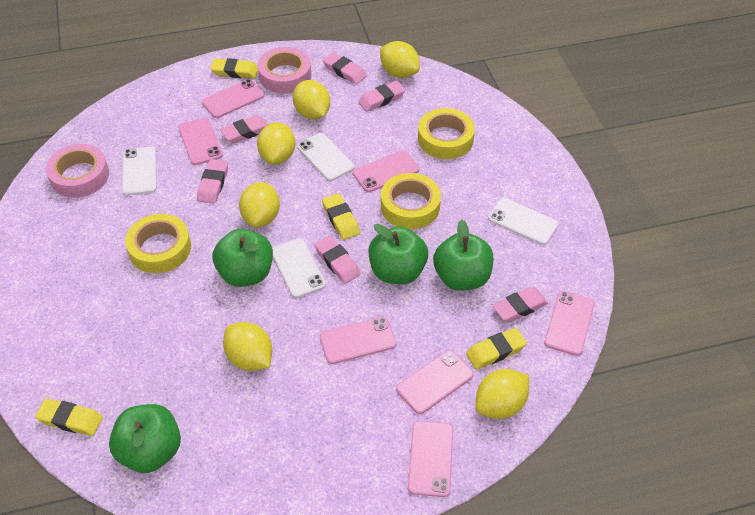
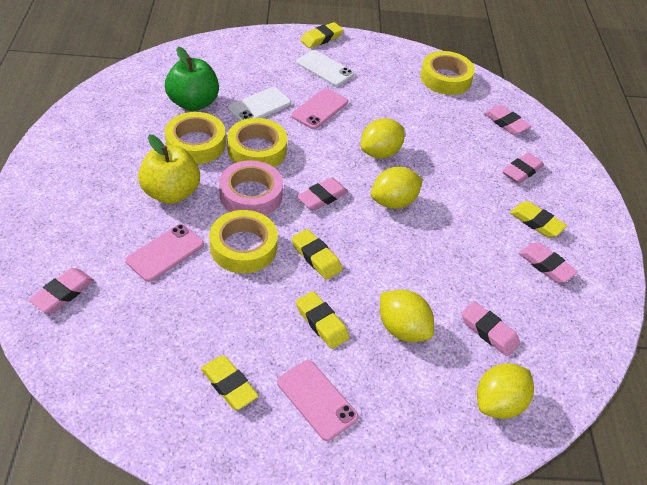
green apple: 4 -> 1
pink phone: 7 -> 3
pink tape: 2 -> 1
white phone: 4 -> 2
yellow apple: 0 -> 1
yellow eraser: 4 -> 5
yellow lemon: 6 -> 4
yellow tape: 3 -> 4

